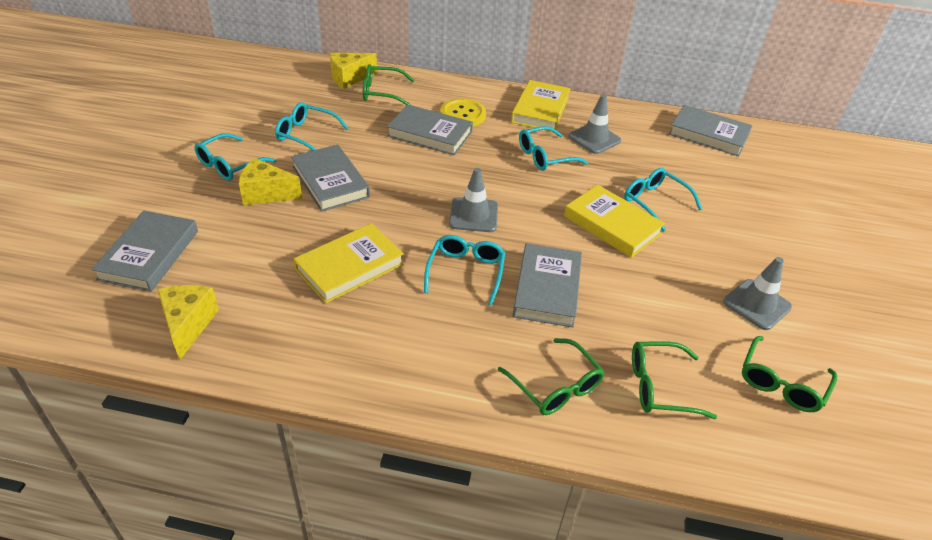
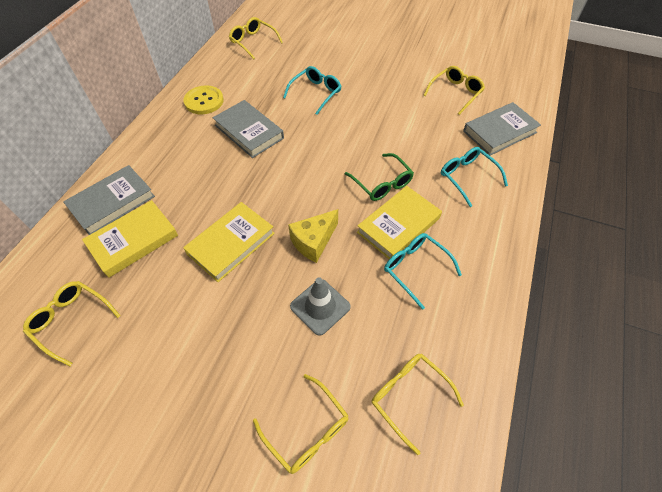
green glasses: 4 -> 1
grey book: 5 -> 3
grey traffic cone: 3 -> 1
turquoise glasses: 5 -> 3
yellow cheese: 3 -> 1
yellow glasses: 0 -> 5

